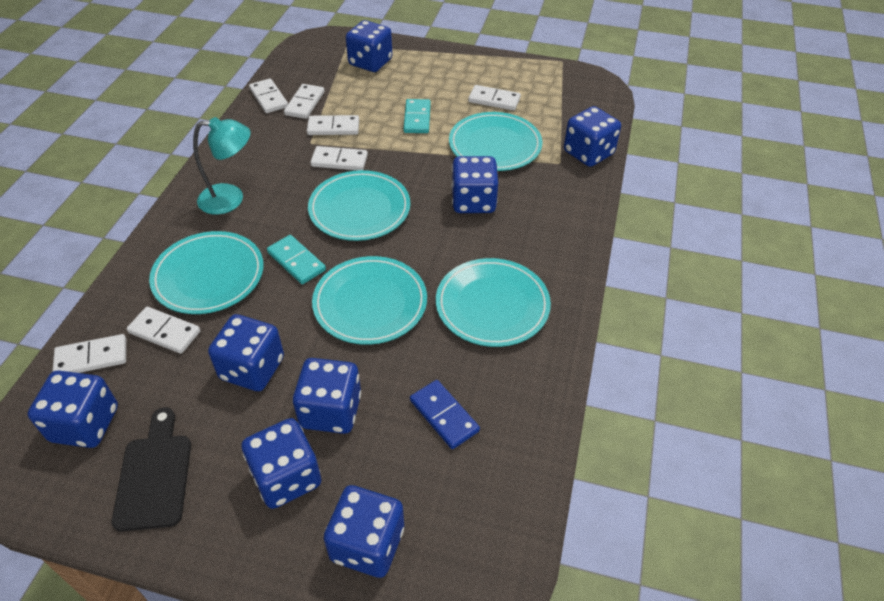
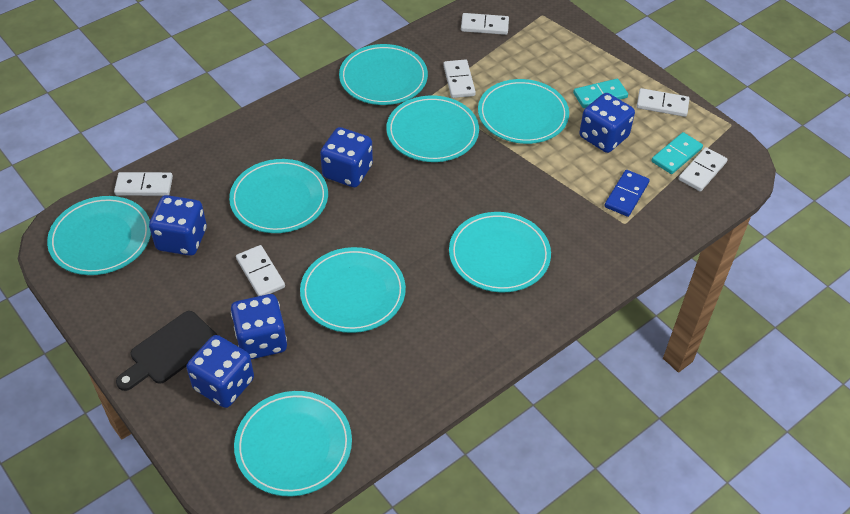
blue dice: 8 -> 5
turquoise lamp: 1 -> 0
turquoise plate: 5 -> 8
white domino: 7 -> 6

